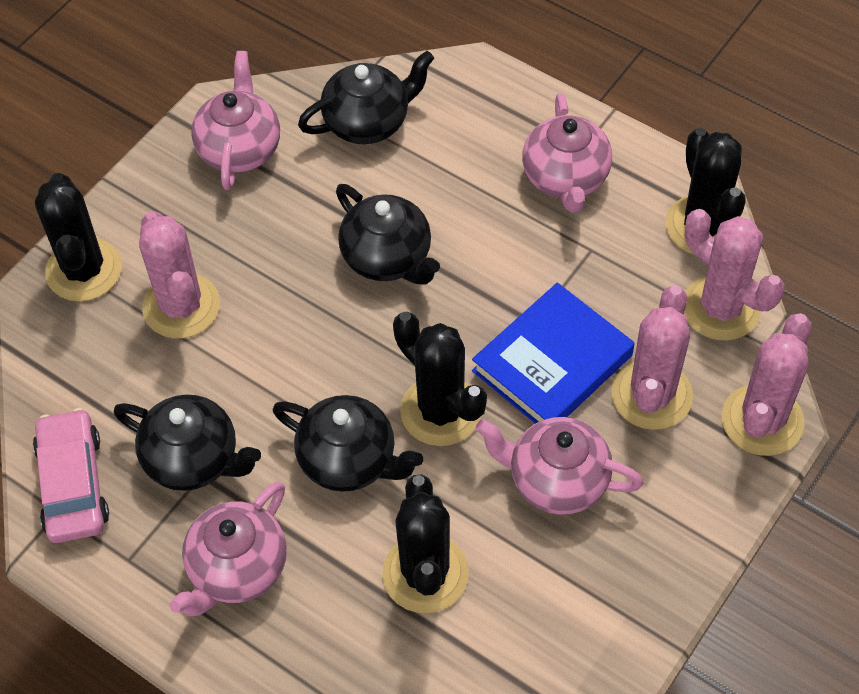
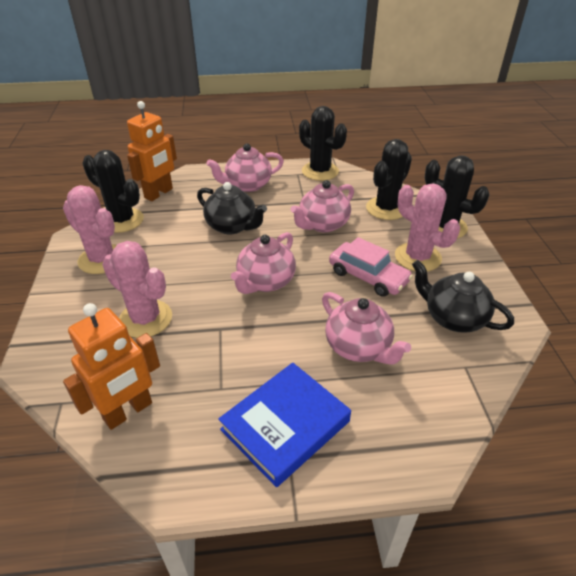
black teapot: 4 -> 2
orange robot: 0 -> 2
pink cactus: 4 -> 3

